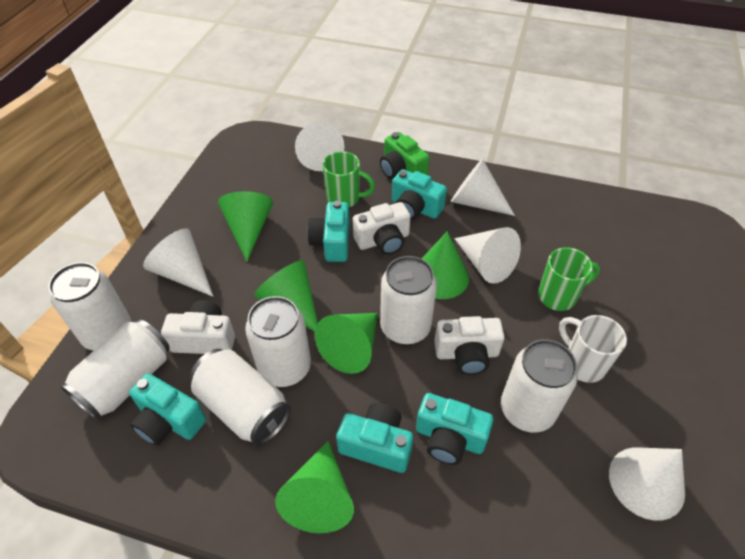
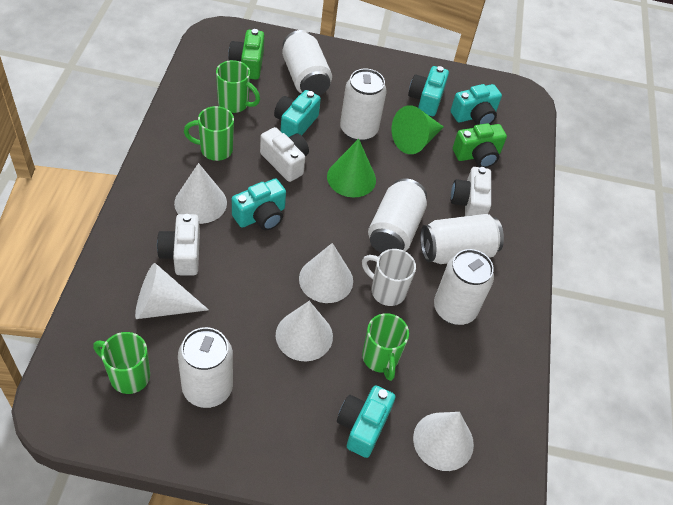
green camera: 1 -> 2
green cone: 5 -> 2
green mug: 2 -> 4

